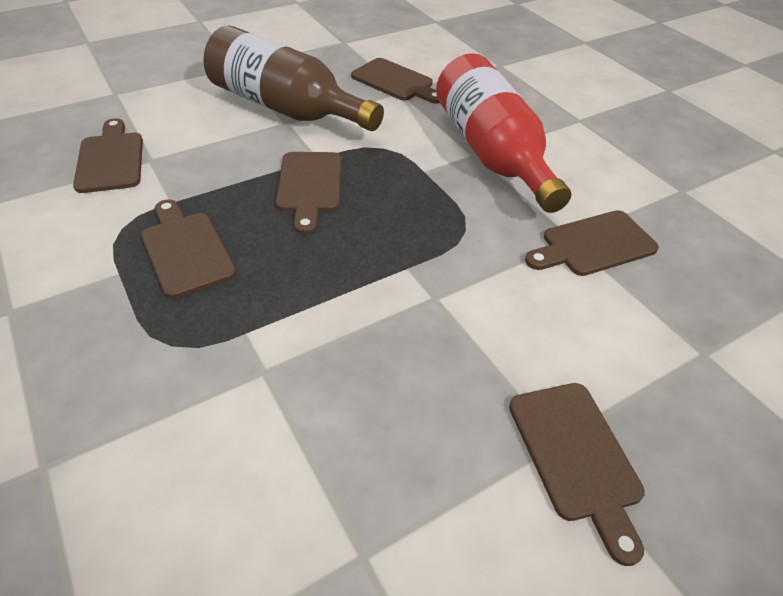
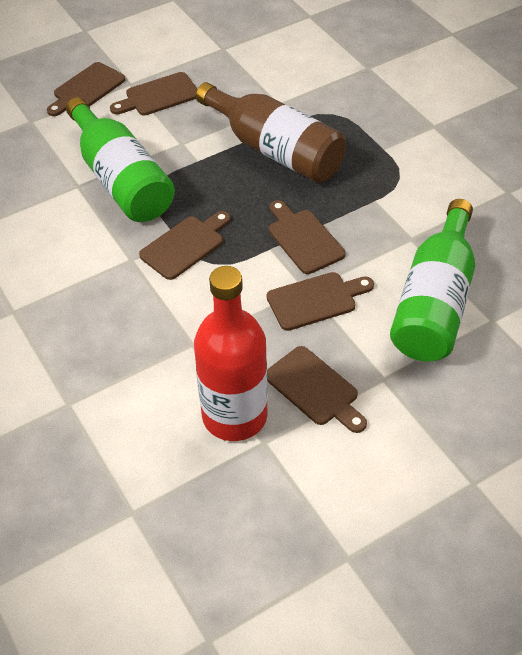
green bottle: 0 -> 2

